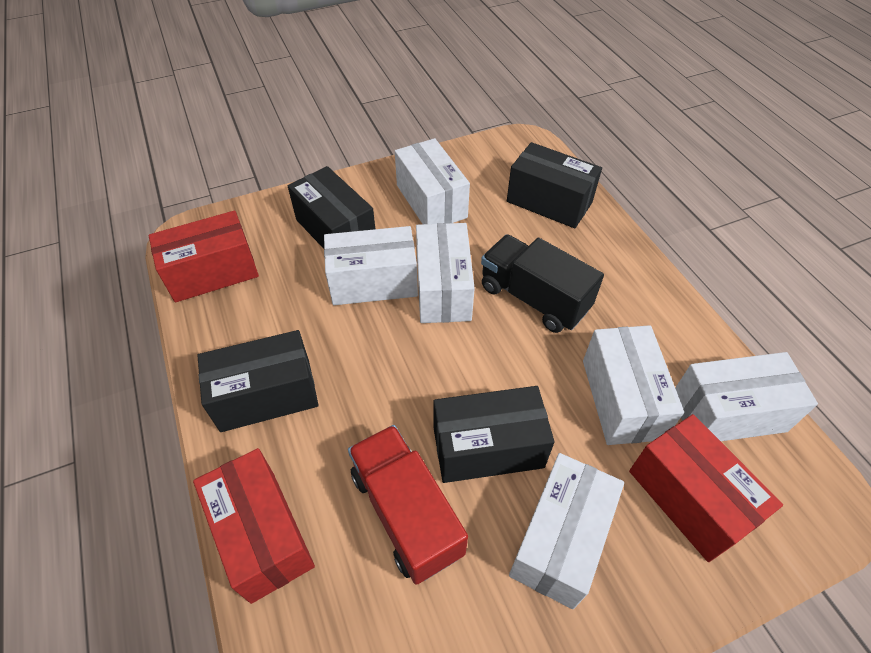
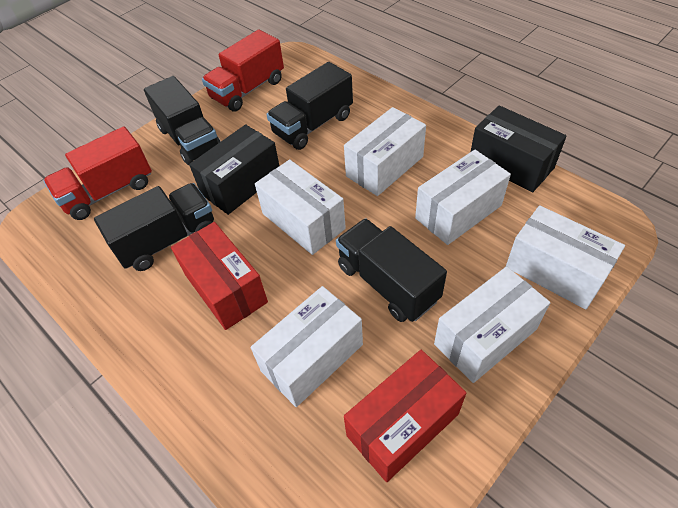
black box: 4 -> 2
black truck: 1 -> 4
red box: 3 -> 2
red truck: 1 -> 2

